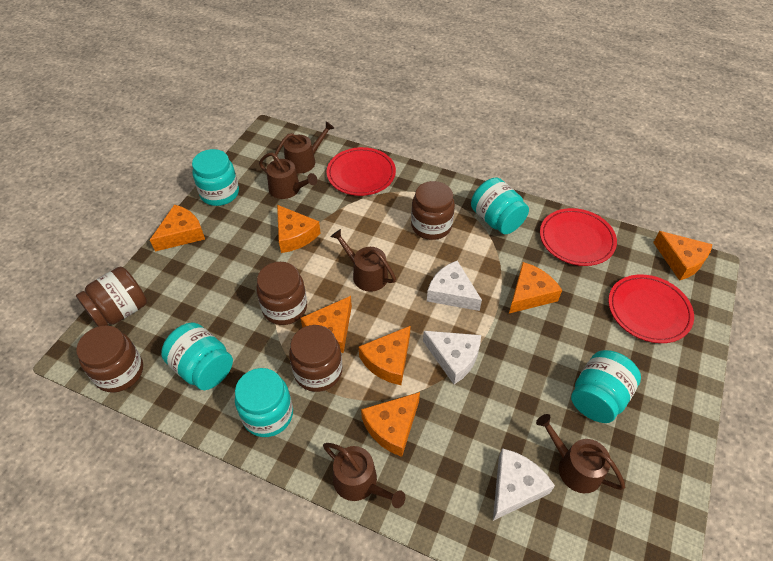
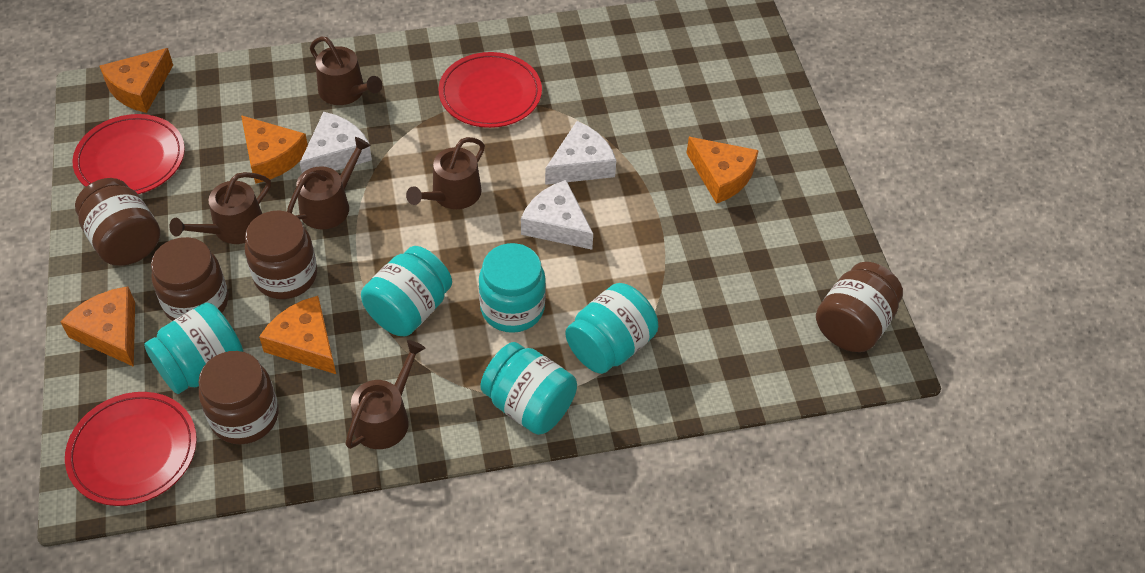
orange cheese: 7 -> 5

